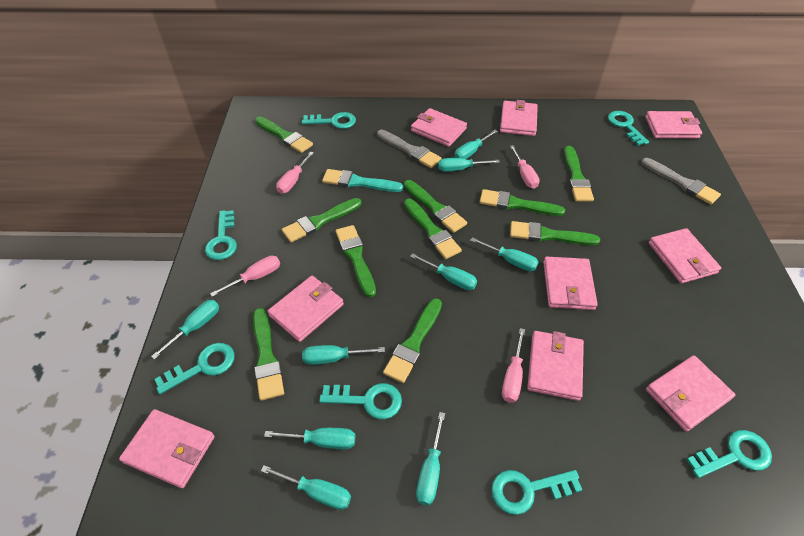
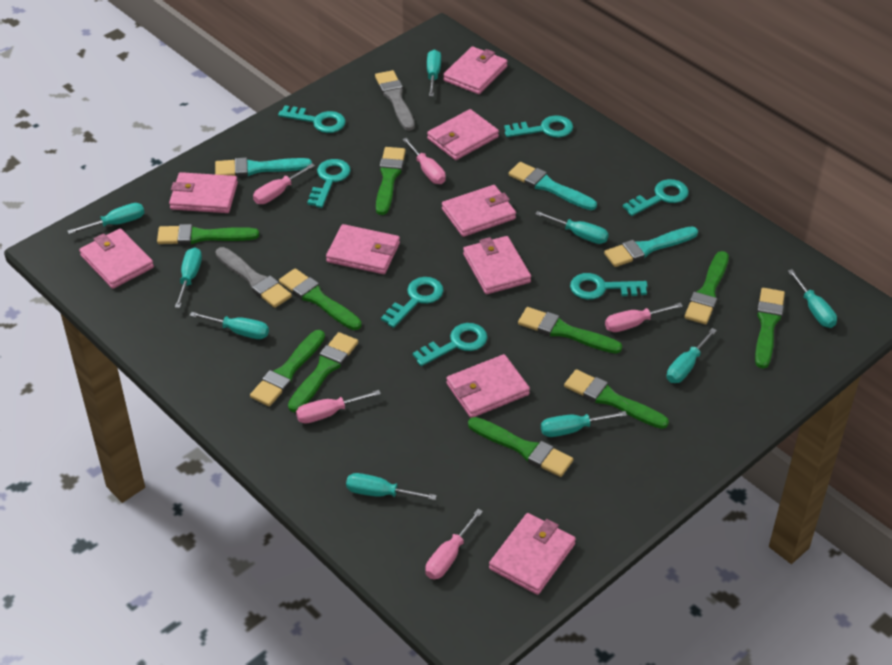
pink screwdriver: 4 -> 5
turquoise brush: 1 -> 3

